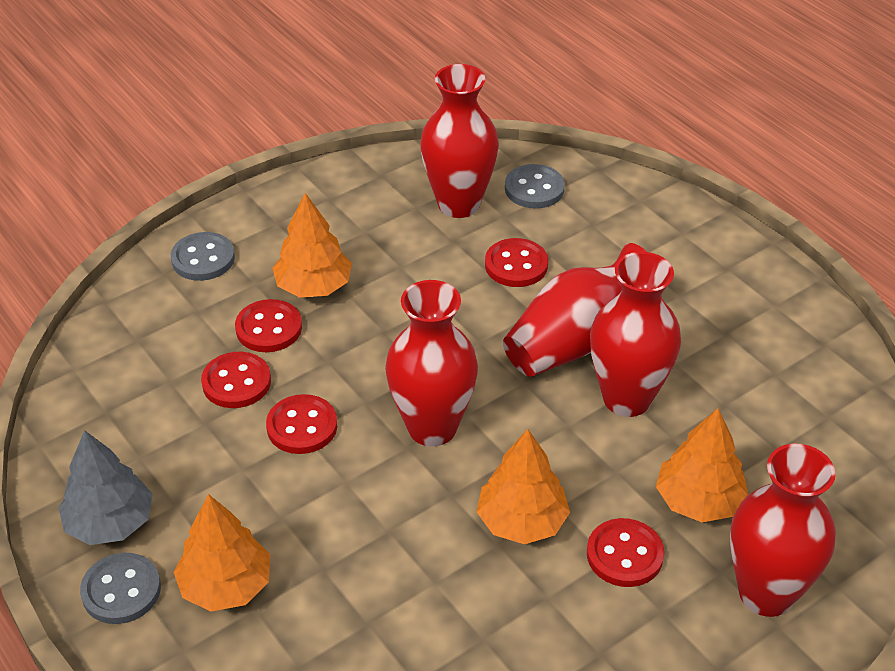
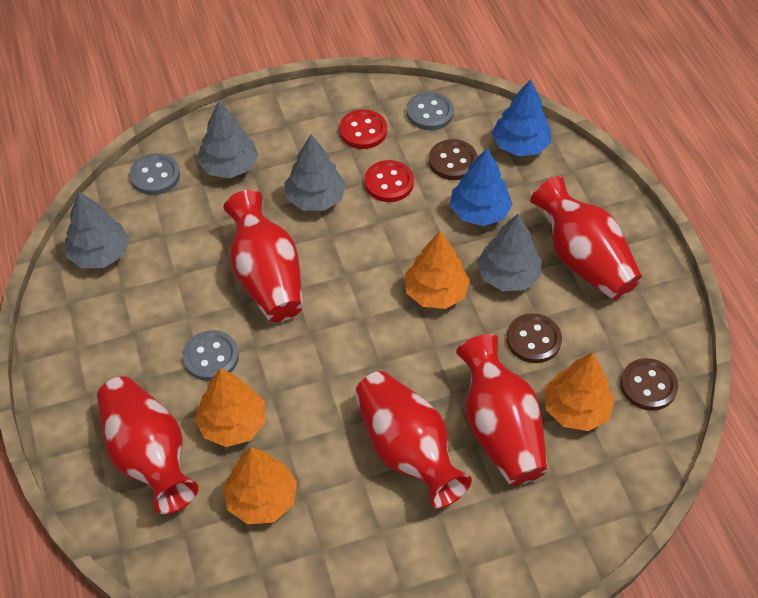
blue tree: 0 -> 2
brown button: 0 -> 3
grey tree: 1 -> 4
red button: 5 -> 2

